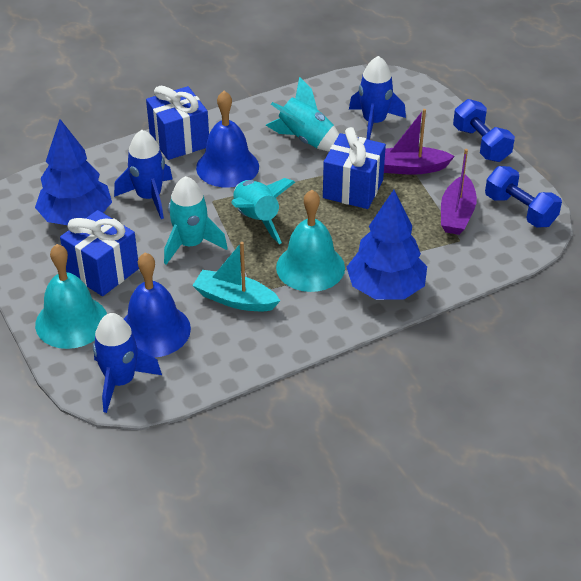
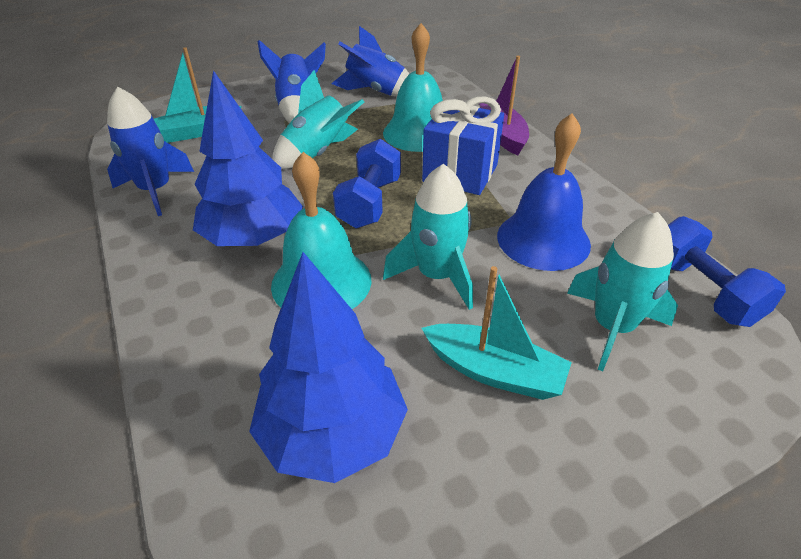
blue bell: 2 -> 1
blue gift: 3 -> 1
purple boat: 2 -> 1
turquoise boat: 1 -> 2

